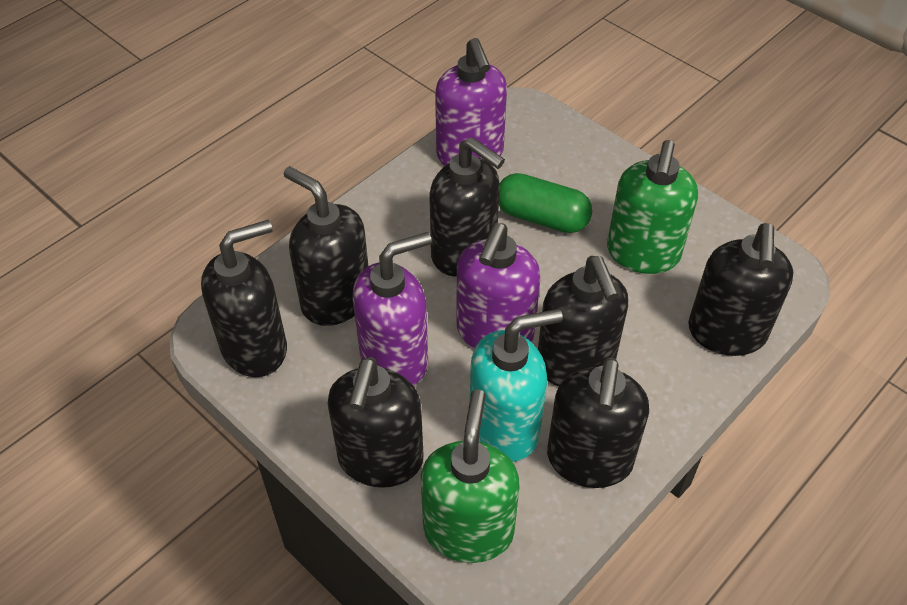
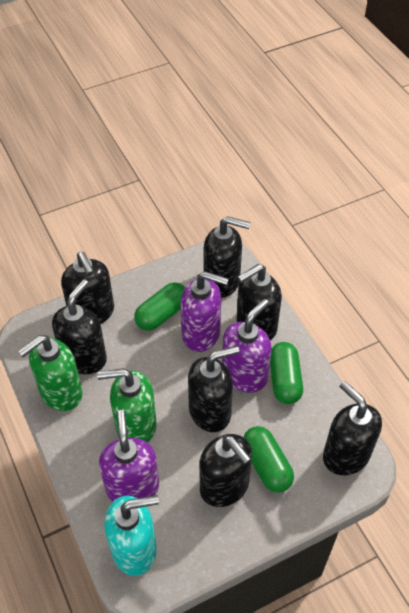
green capsule: 1 -> 3

